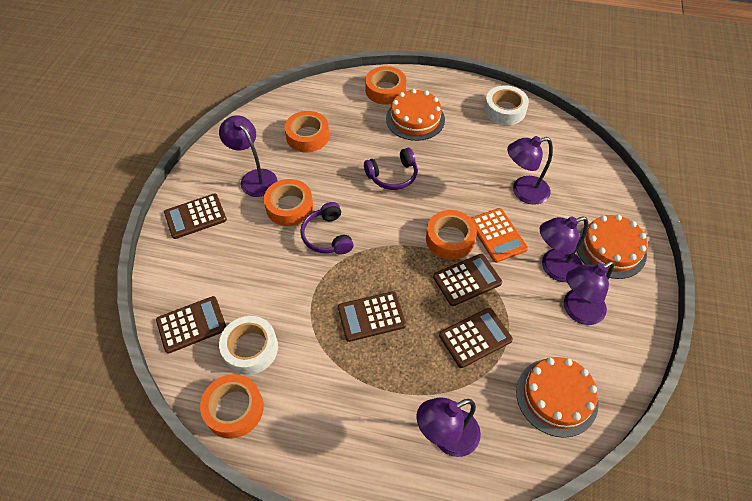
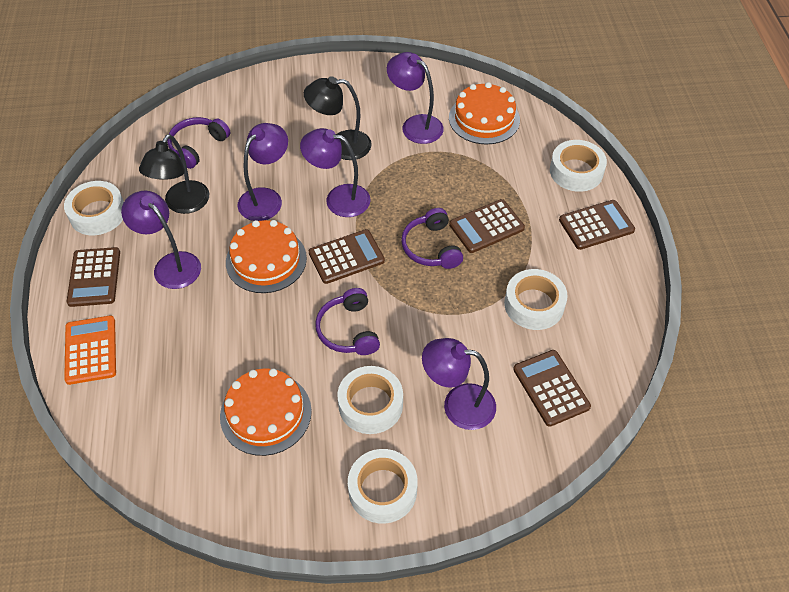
black lamp: 0 -> 2
orange tape: 5 -> 0
purple headphones: 2 -> 3
white tape: 2 -> 5

